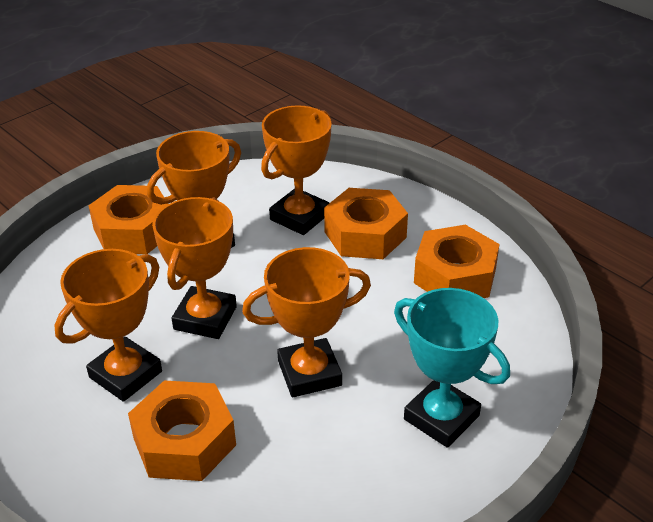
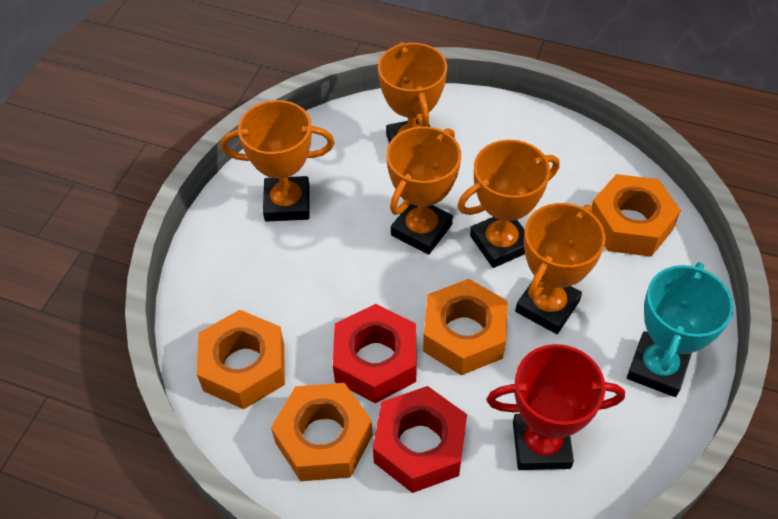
red nut: 0 -> 2
red trophy: 0 -> 1

